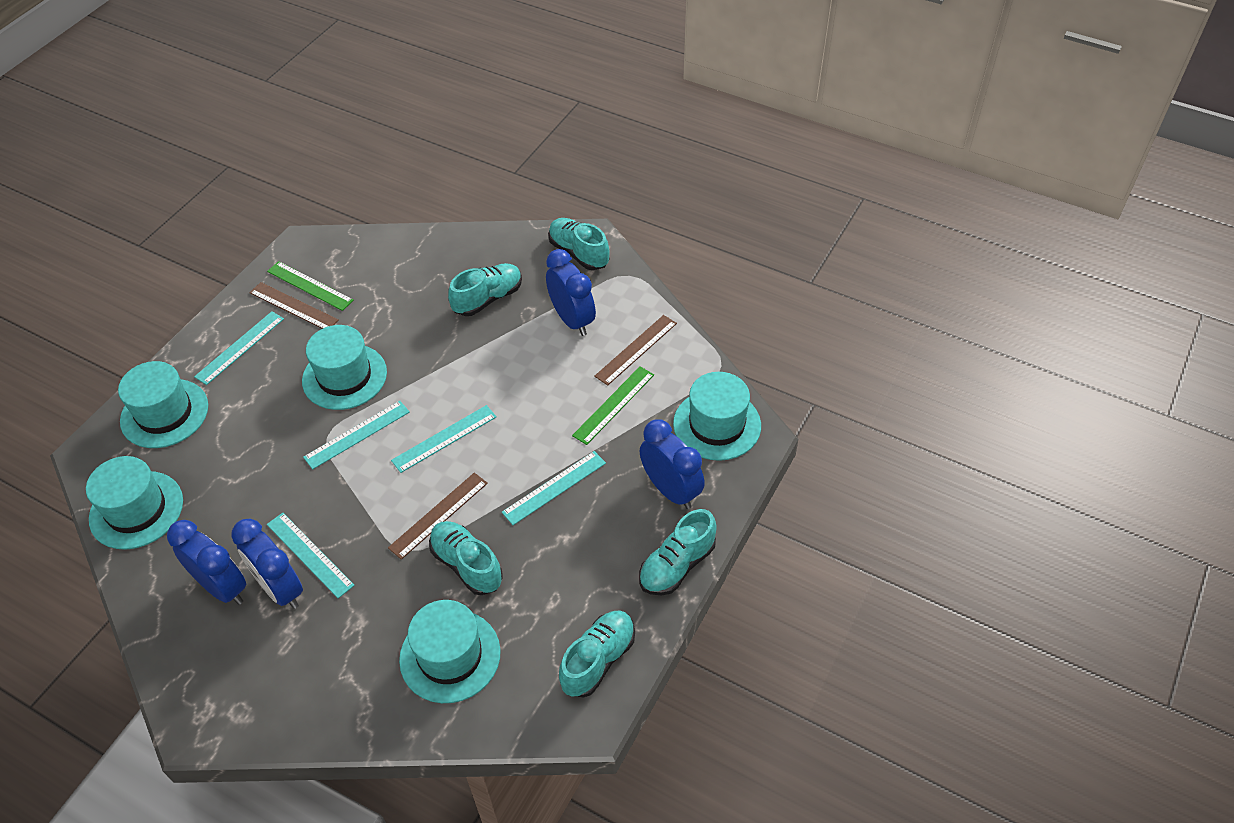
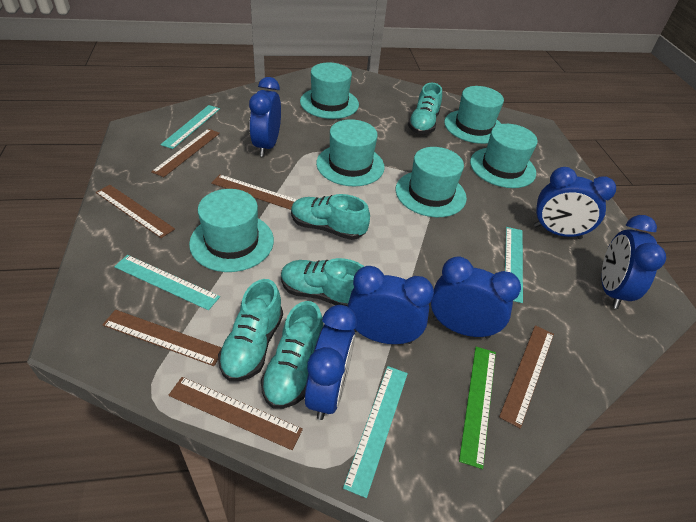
blue clock: 4 -> 6
brown ruler: 3 -> 6
green ruler: 2 -> 1
turquoise hat: 5 -> 6
turquoise ruler: 5 -> 4

